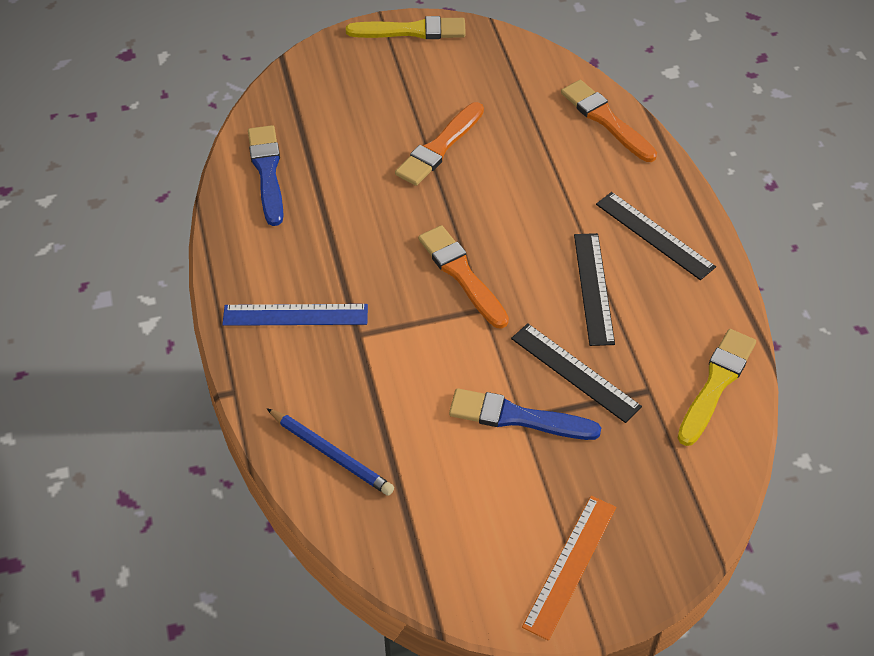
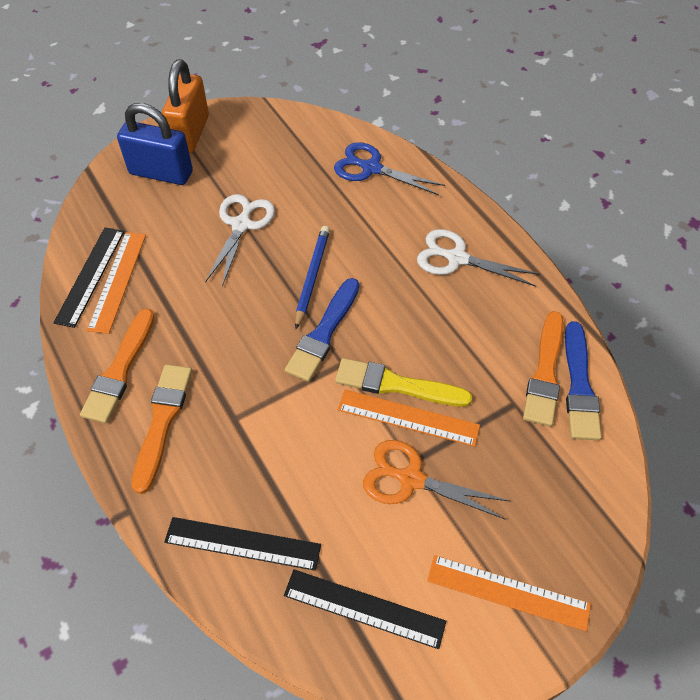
blue padlock: 0 -> 1
blue ruler: 1 -> 0
blue scissors: 0 -> 1
orange padlock: 0 -> 1
orange ruler: 1 -> 3
orange scissors: 0 -> 1
white scissors: 0 -> 2
yellow brush: 2 -> 1

